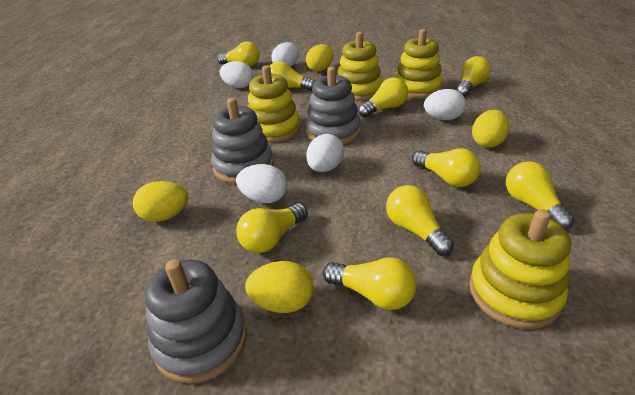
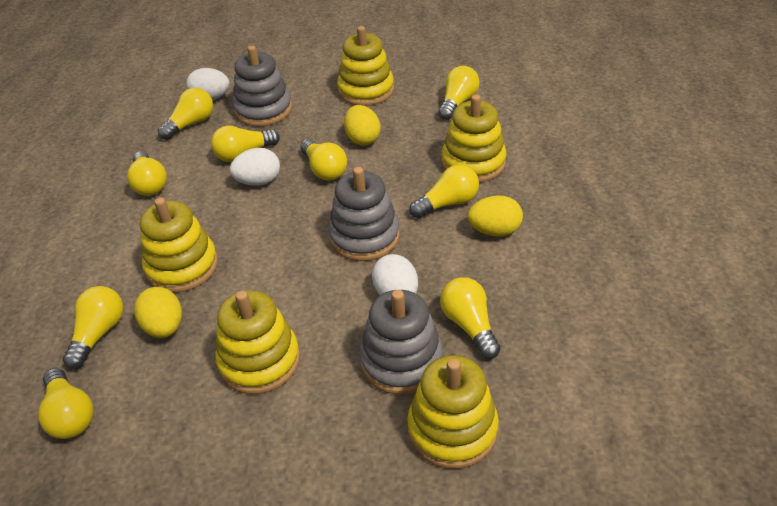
white egg: 5 -> 3
yellow egg: 4 -> 3
yellow stacking toy: 4 -> 5

